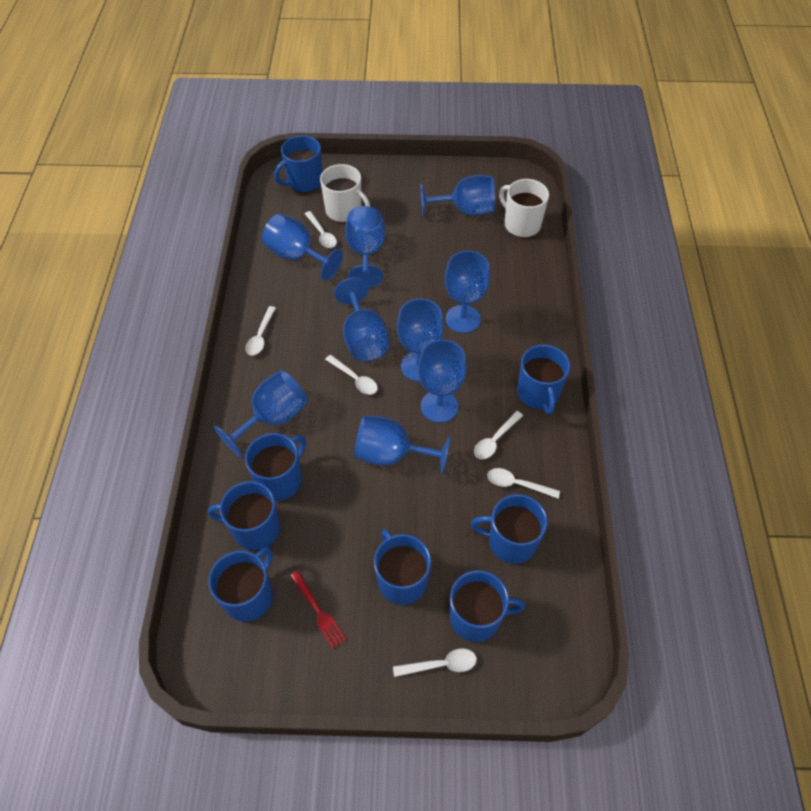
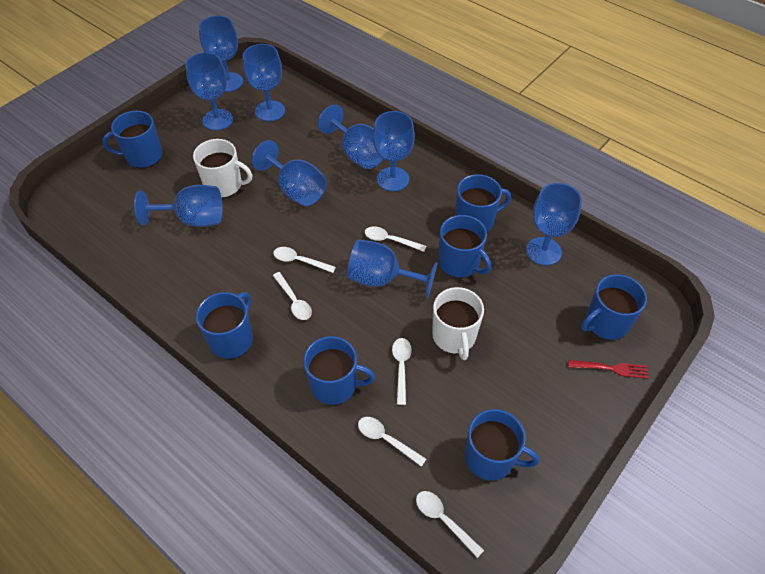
blue mug: 8 -> 7

